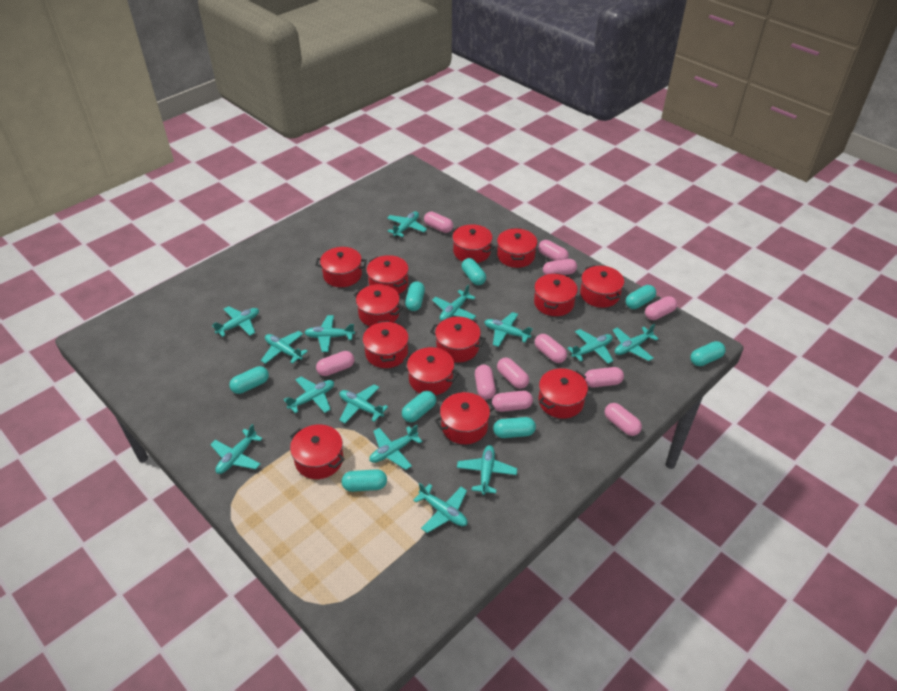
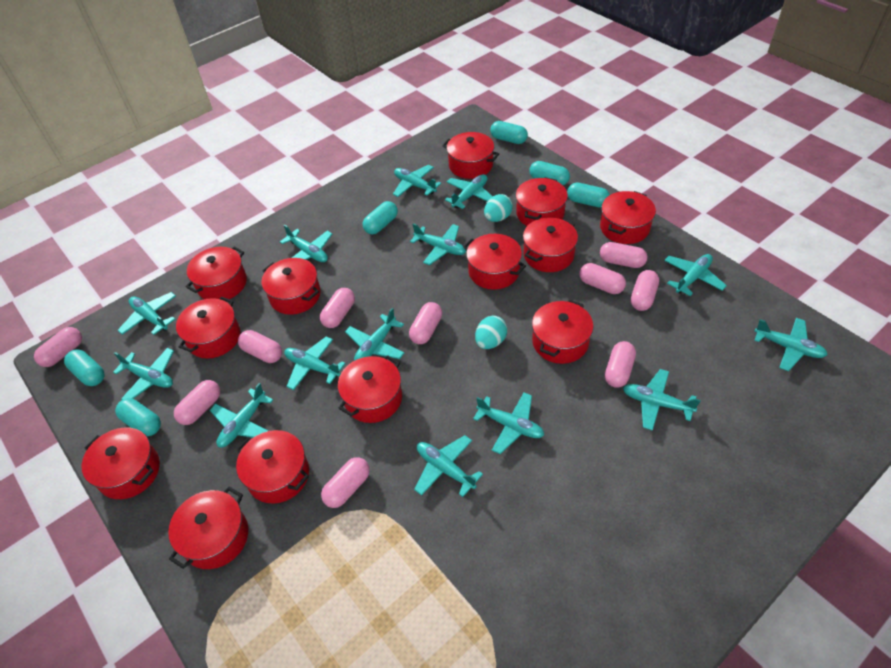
pink capsule: 11 -> 10
turquoise capsule: 8 -> 6
turquoise egg: 0 -> 2

